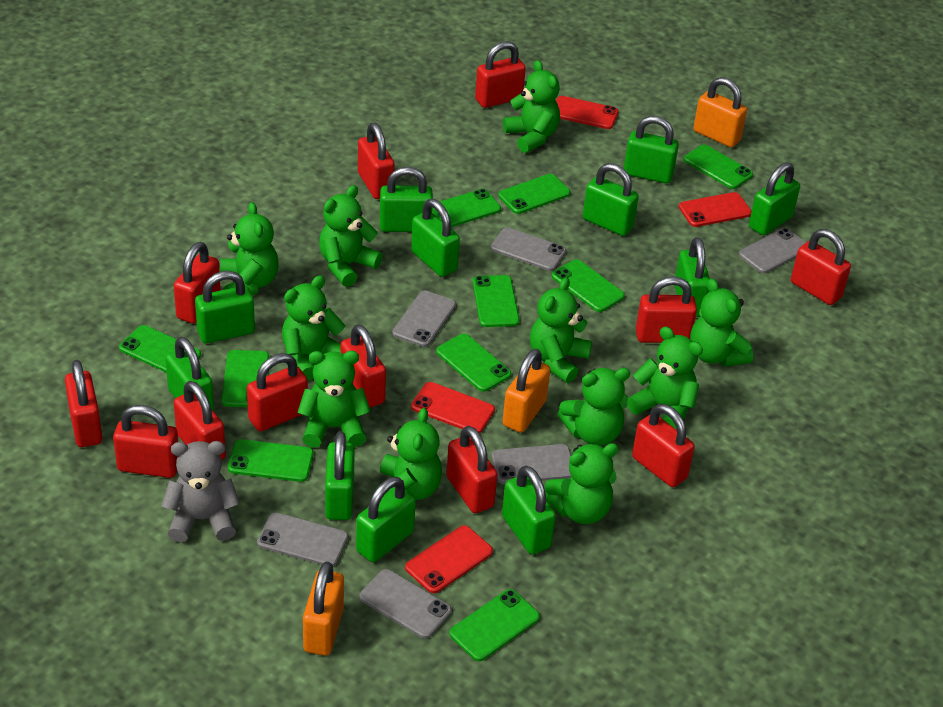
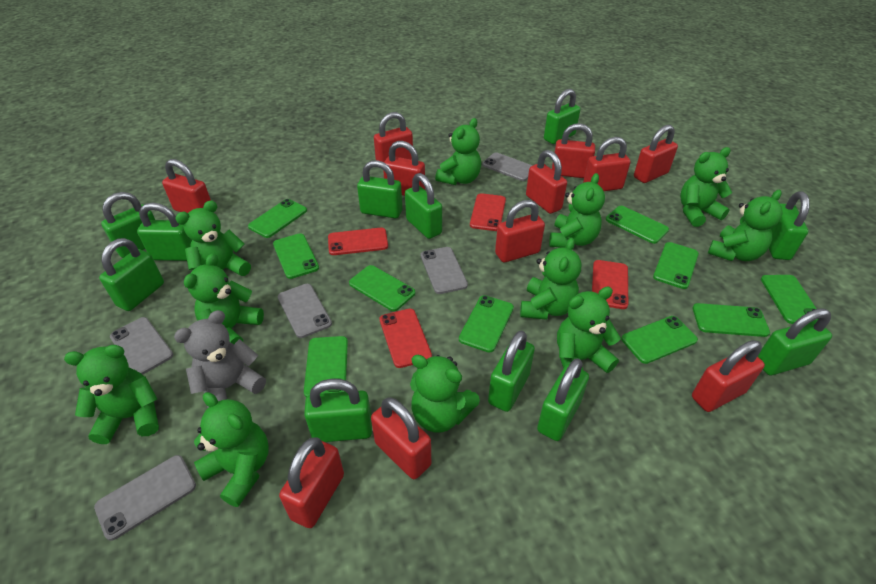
grey phone: 6 -> 5
orange padlock: 3 -> 0
red padlock: 12 -> 11

